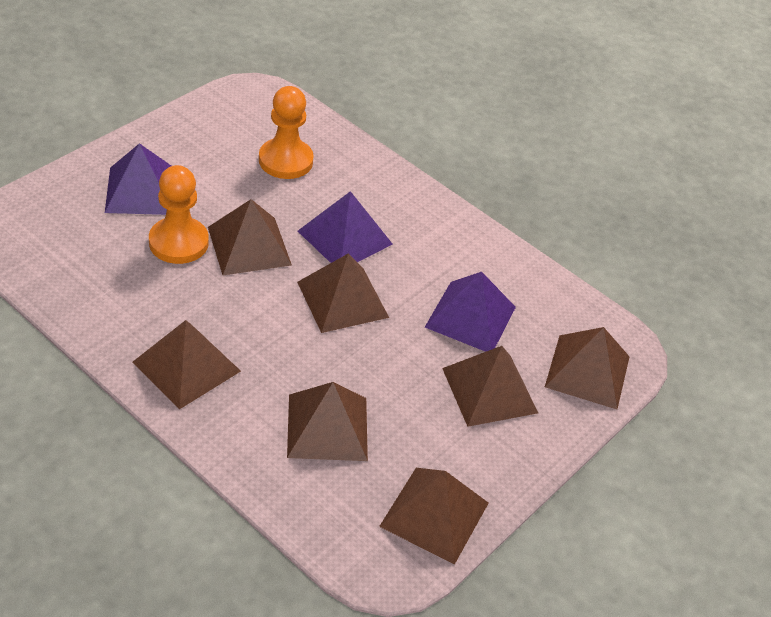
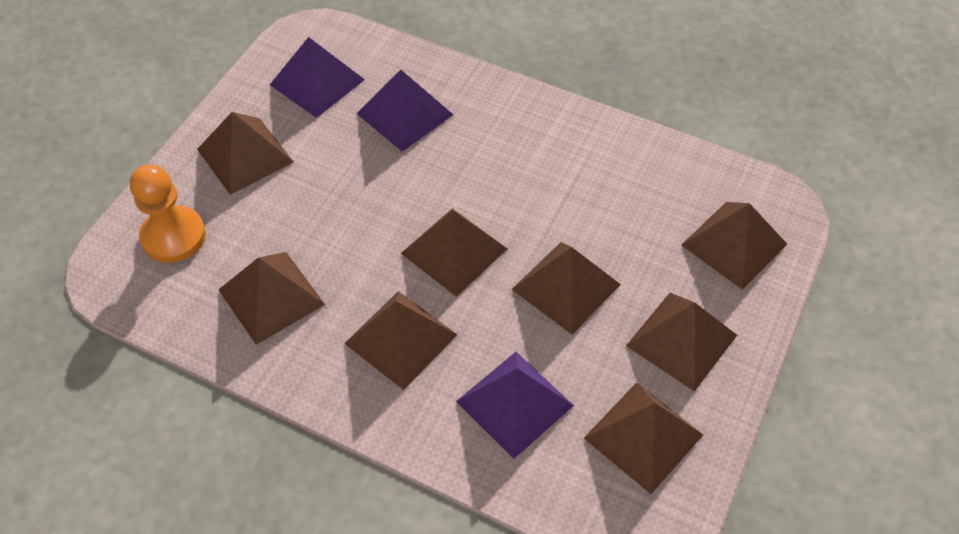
brown pyramid: 7 -> 8
orange pawn: 2 -> 1

